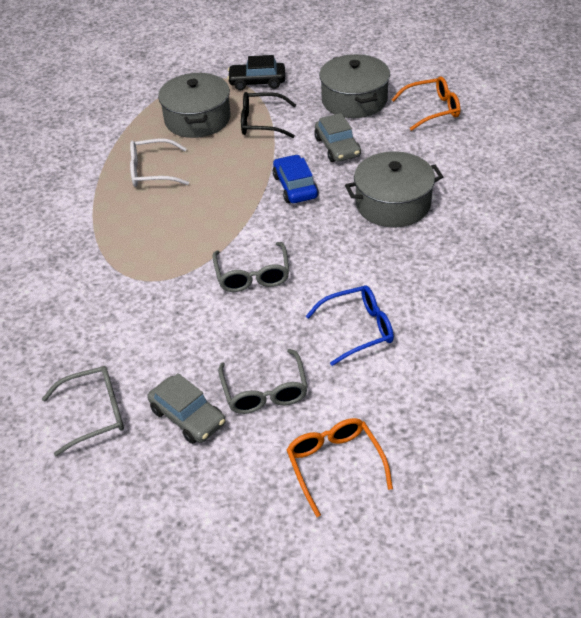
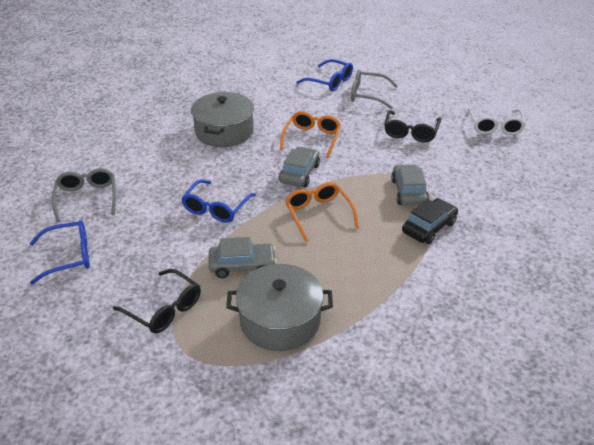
black glasses: 1 -> 2
blue car: 1 -> 0
blue glasses: 1 -> 3
grey car: 2 -> 3
grey glasses: 3 -> 2
grey pot: 3 -> 2

